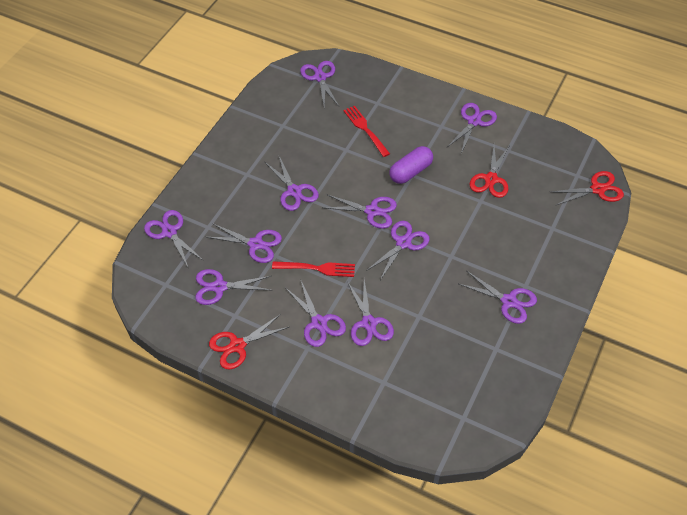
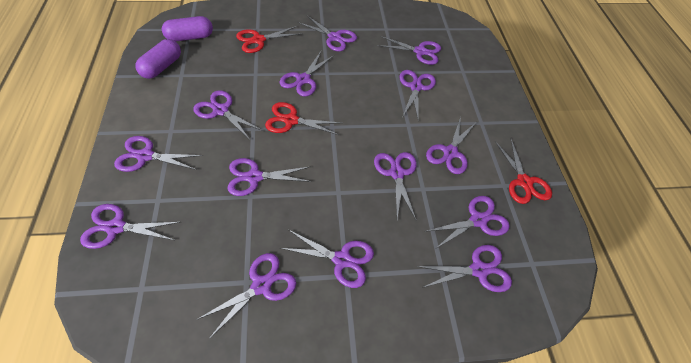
purple capsule: 1 -> 2
purple scissors: 11 -> 14
red fork: 2 -> 0

